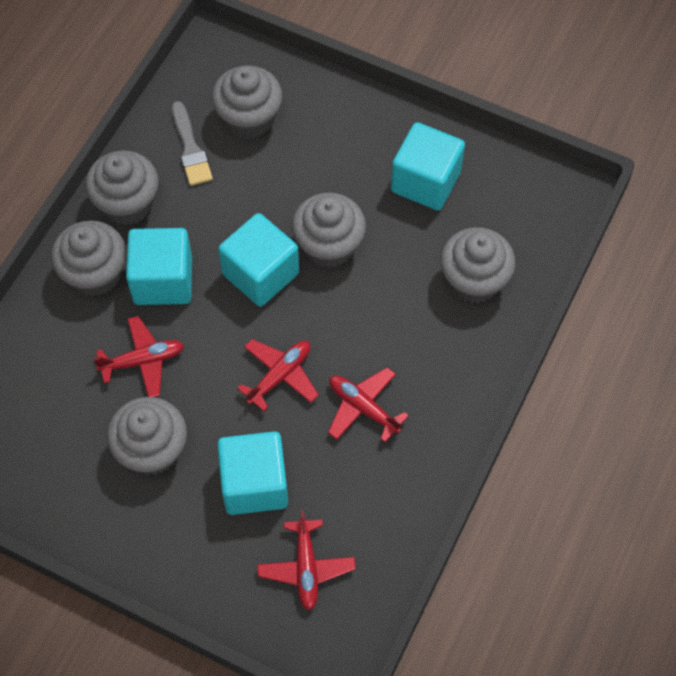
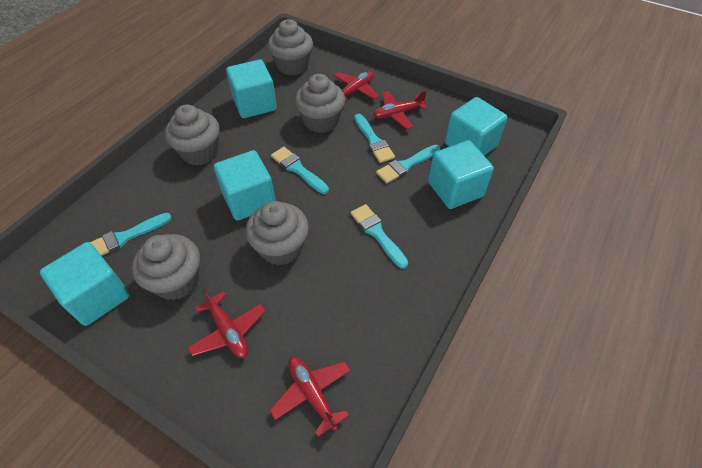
grey brush: 1 -> 0
grey cupcake: 6 -> 5
turquoise brush: 0 -> 5
turquoise cube: 4 -> 5

